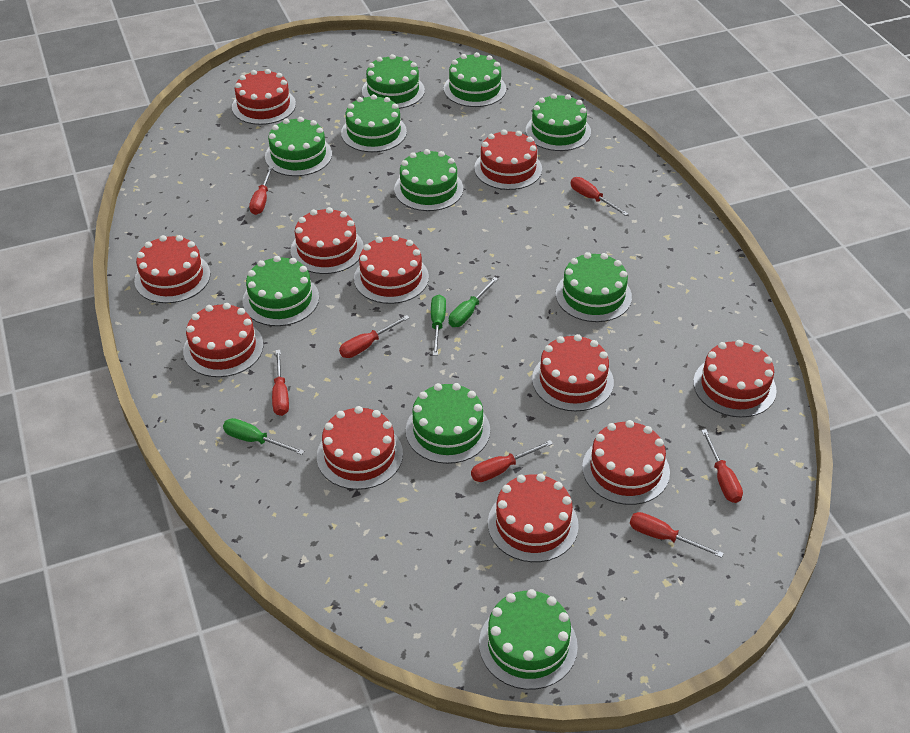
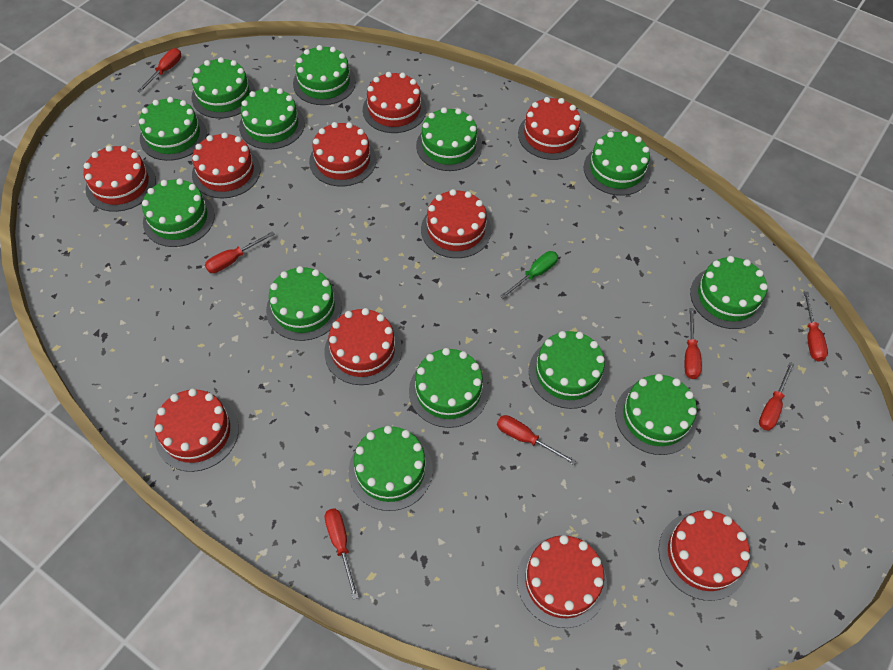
green cake: 10 -> 13
green screwdriver: 3 -> 1
red cake: 11 -> 10

